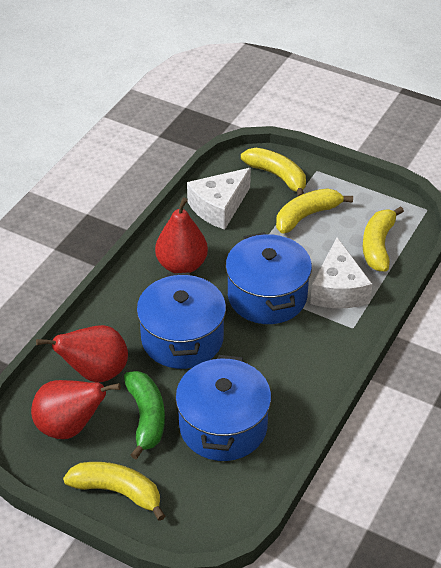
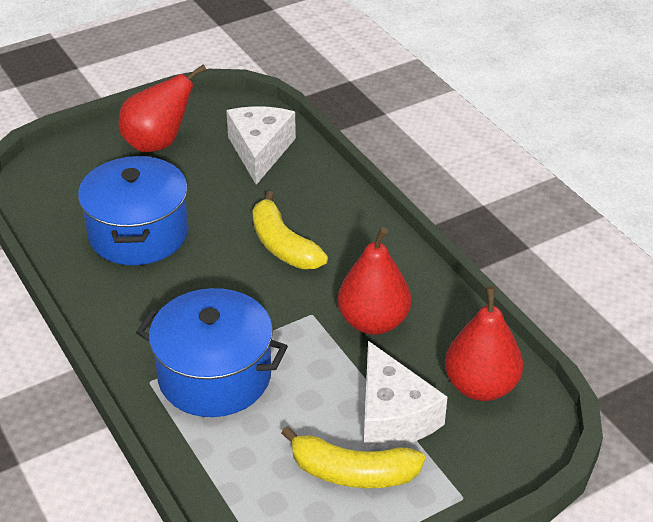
blue pot: 3 -> 2
green banana: 1 -> 0
yellow banana: 4 -> 2

